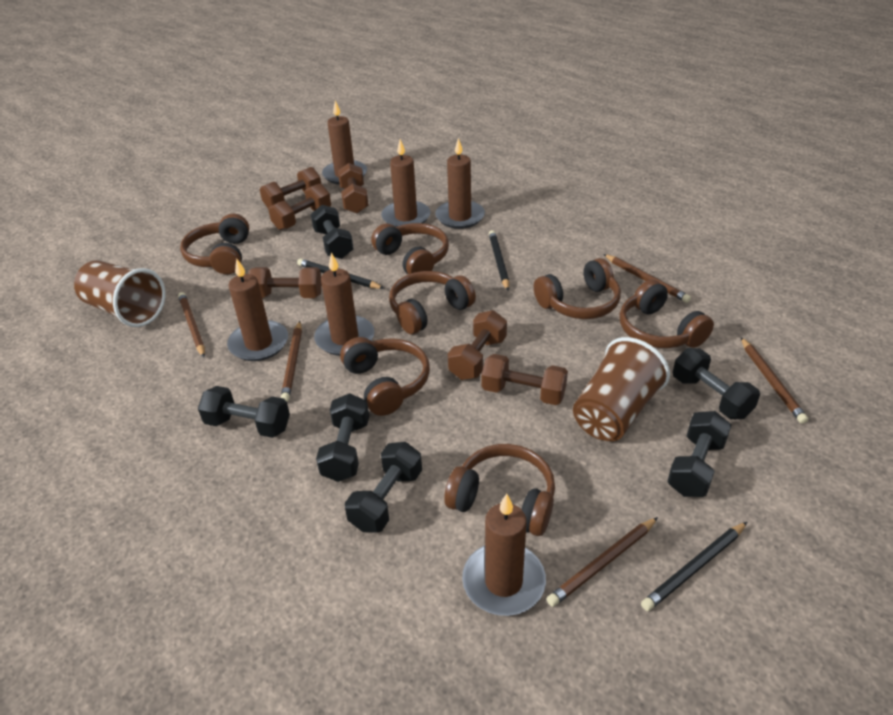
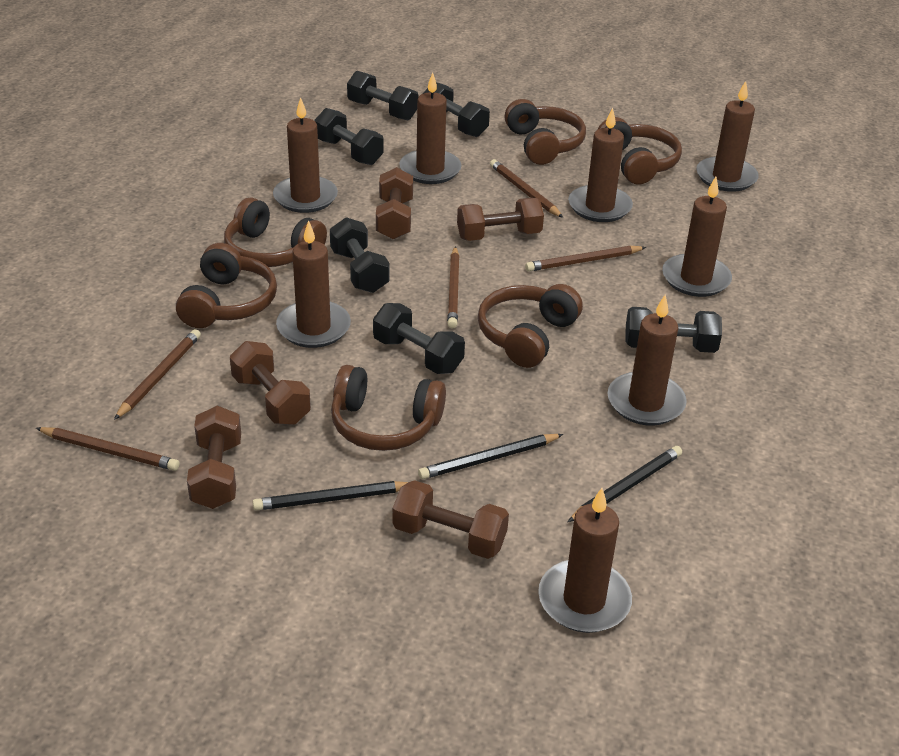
brown candle: 6 -> 8
brown cup: 2 -> 0
brown dumbbell: 6 -> 5
brown headphones: 7 -> 6

